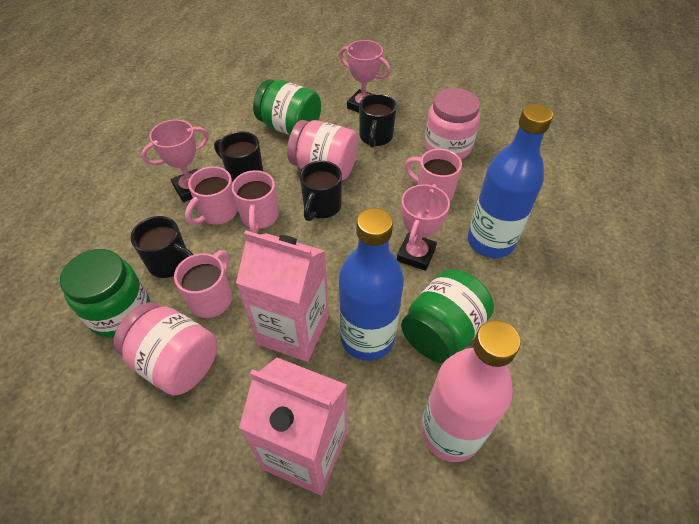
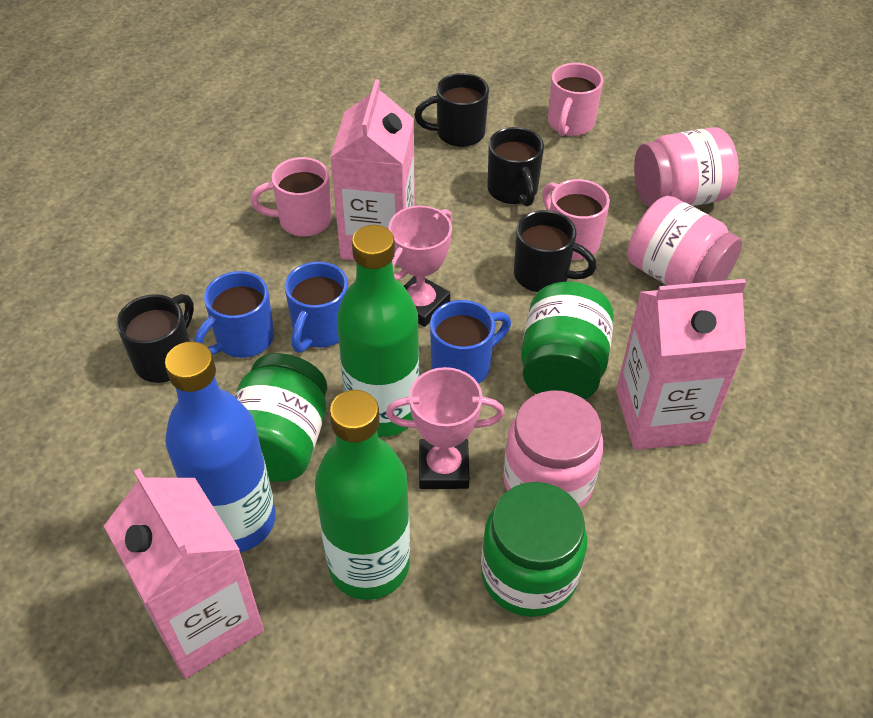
blue bottle: 2 -> 1
blue mug: 0 -> 3
green bottle: 0 -> 2
pink bottle: 1 -> 0
pink carton: 2 -> 3
pink mug: 4 -> 3
pink trophy: 3 -> 2

